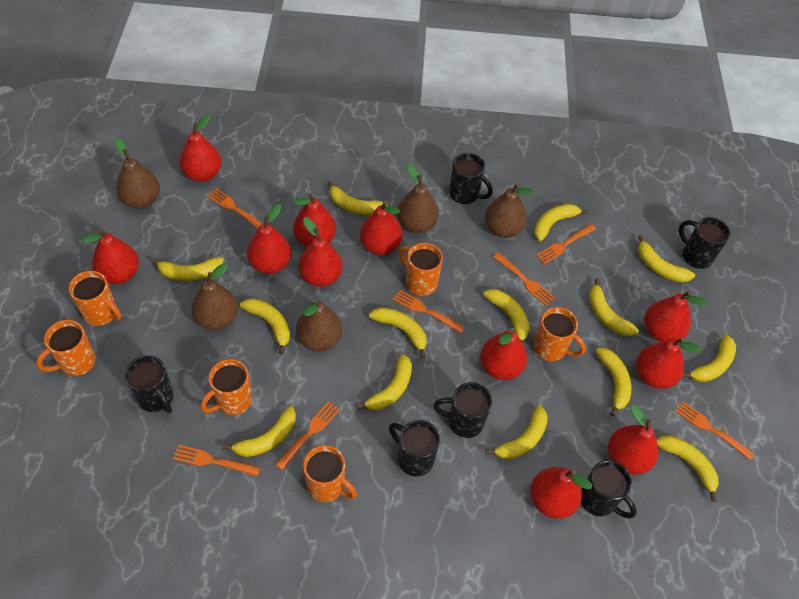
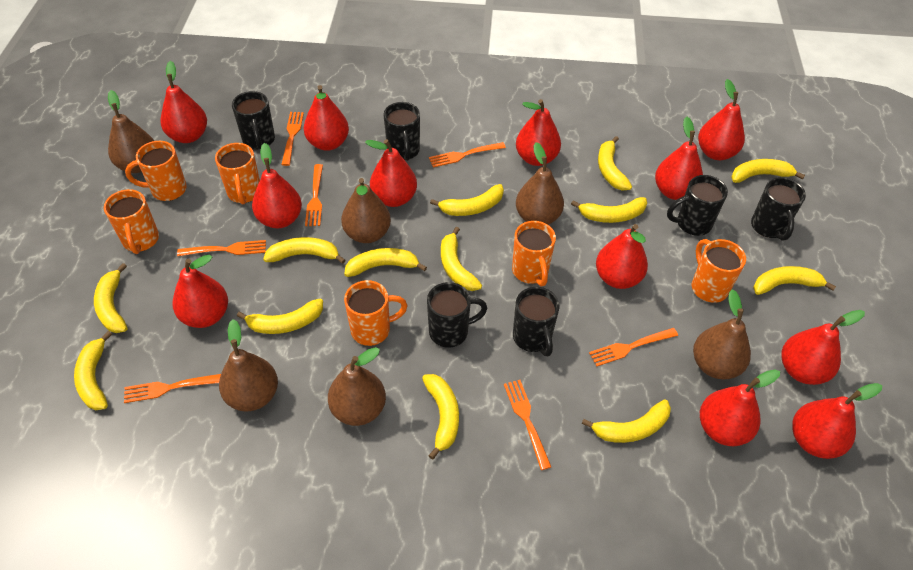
brown pear: 5 -> 6
red pear: 11 -> 12
yellow banana: 14 -> 13

